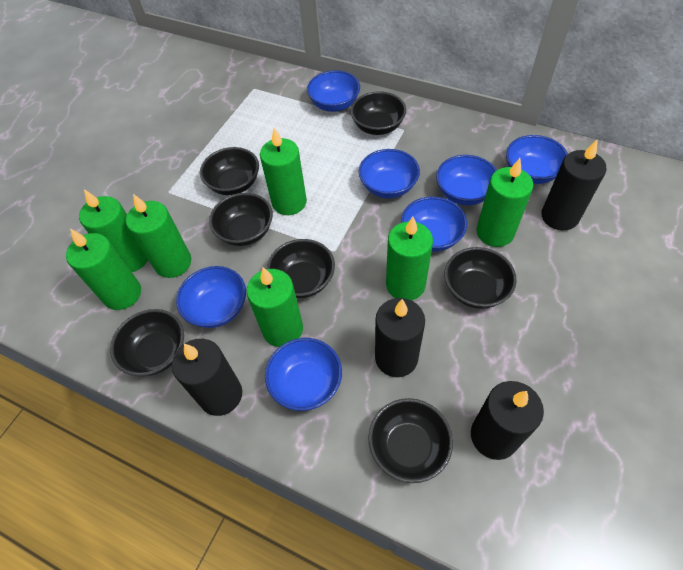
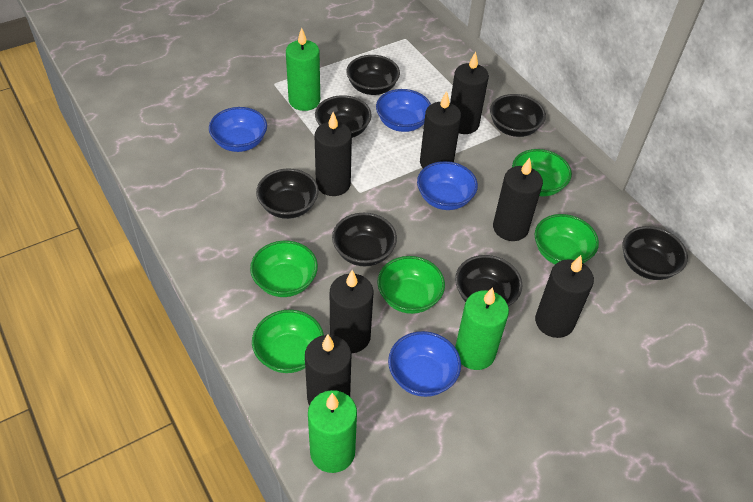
black candle: 4 -> 7
blue bowl: 7 -> 4
green bowl: 0 -> 5
green candle: 7 -> 3

